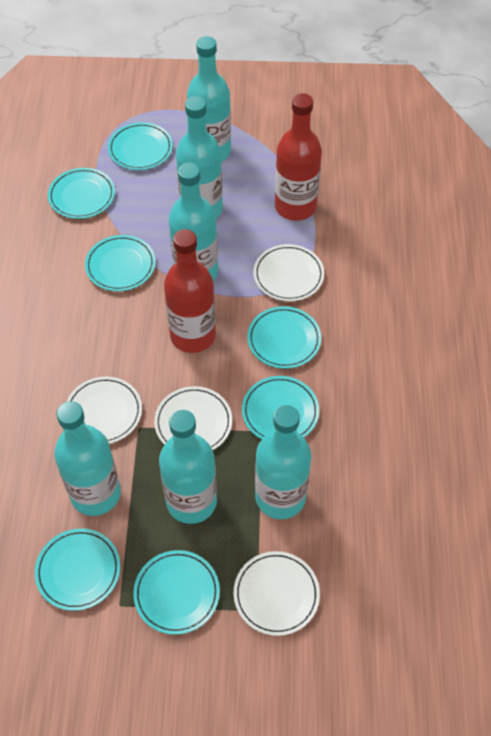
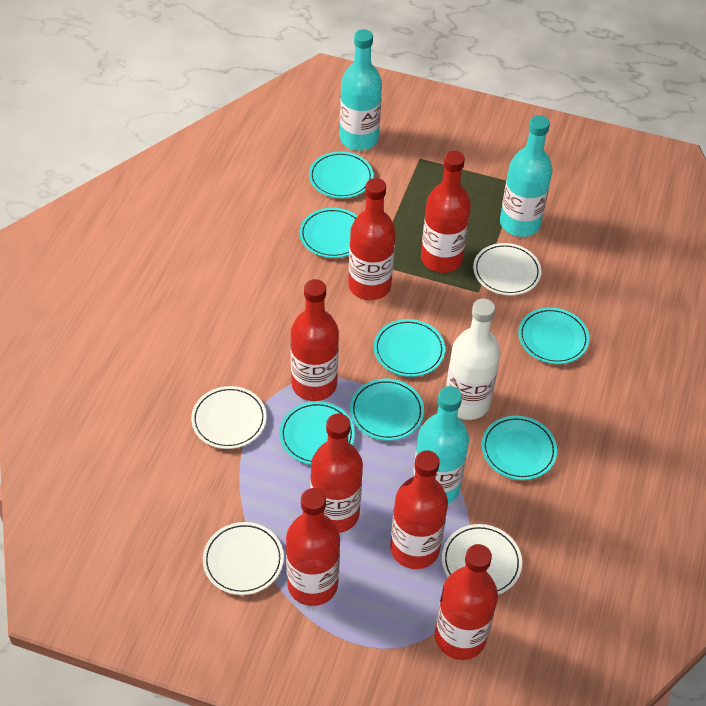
red bottle: 2 -> 7
turquoise bottle: 6 -> 3
white bottle: 0 -> 1

